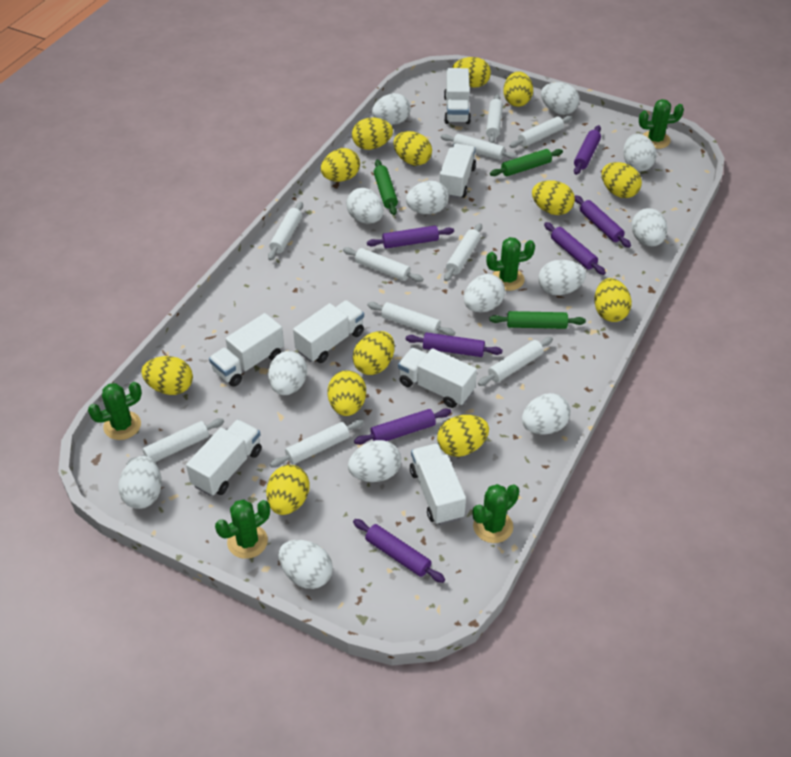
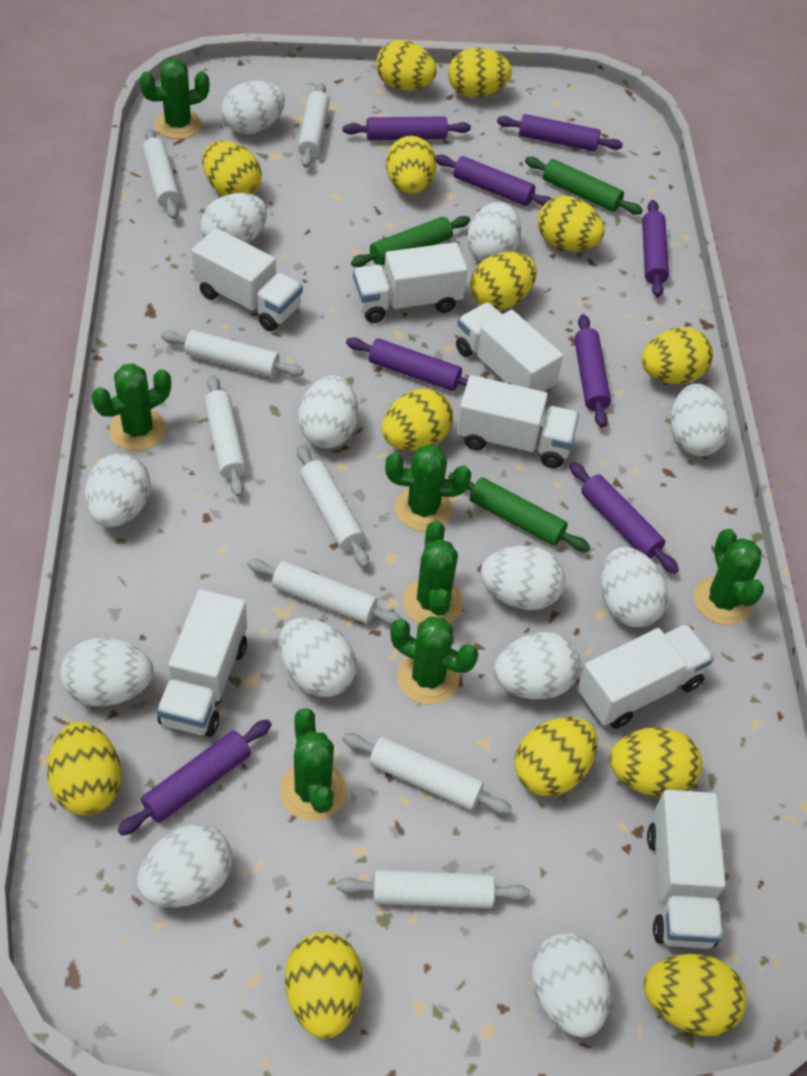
green cactus: 5 -> 7
purple rolling pin: 7 -> 8
white rolling pin: 10 -> 8

